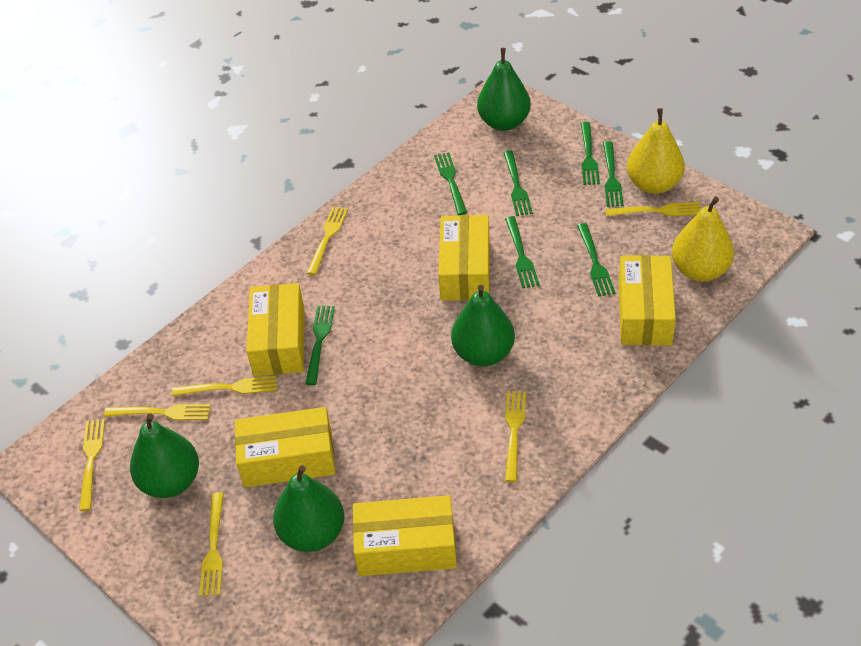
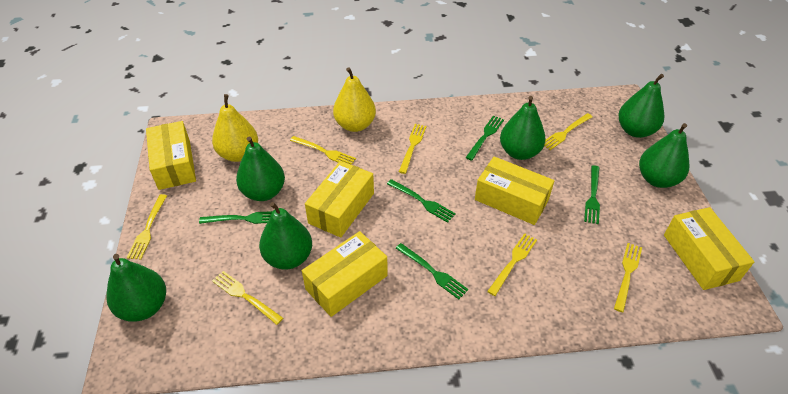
green fork: 7 -> 5
green pear: 4 -> 6

